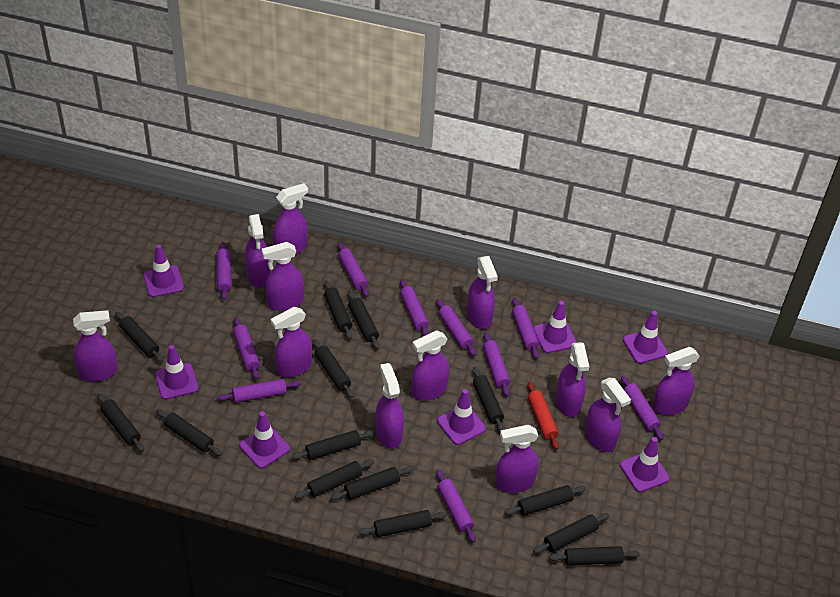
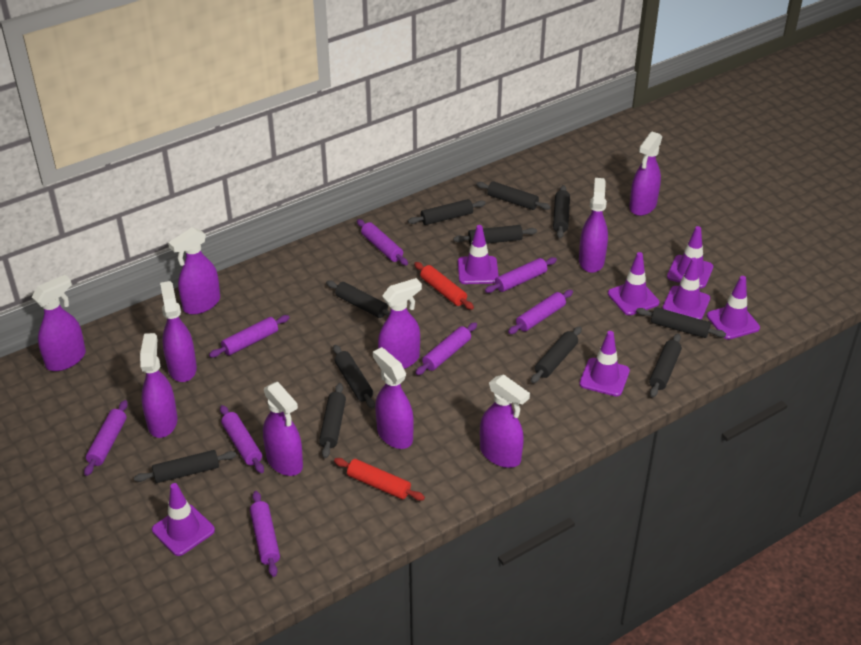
black rolling pin: 14 -> 11
purple rolling pin: 10 -> 8
purple spray bottle: 12 -> 10
red rolling pin: 1 -> 2

